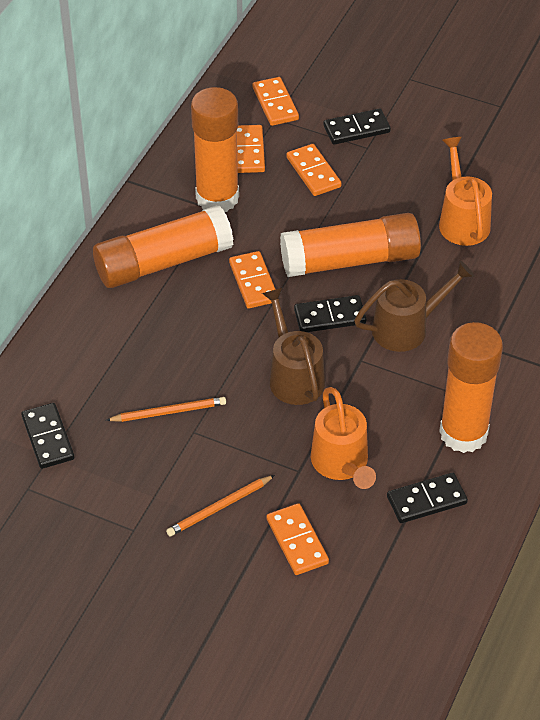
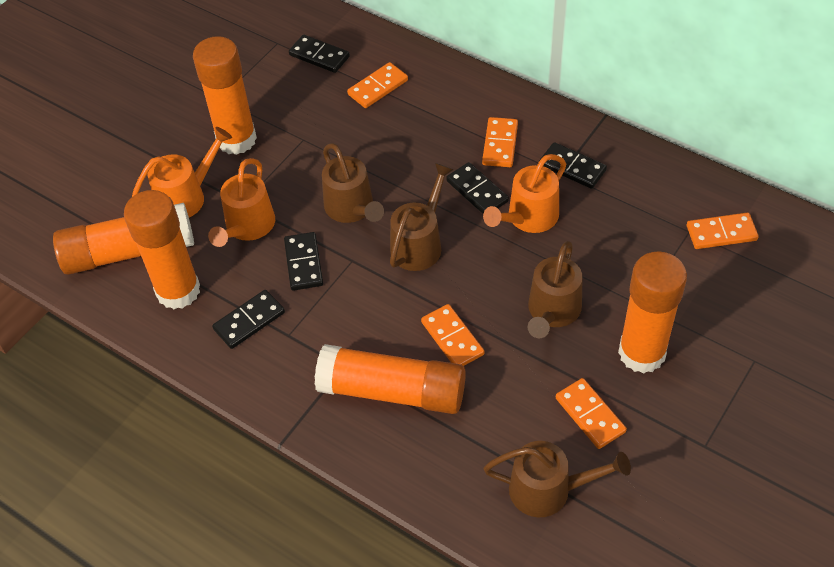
black domino: 4 -> 5
brown watering can: 2 -> 4
orange glue stick: 4 -> 5
orange pencil: 2 -> 0
orange watering can: 2 -> 3

